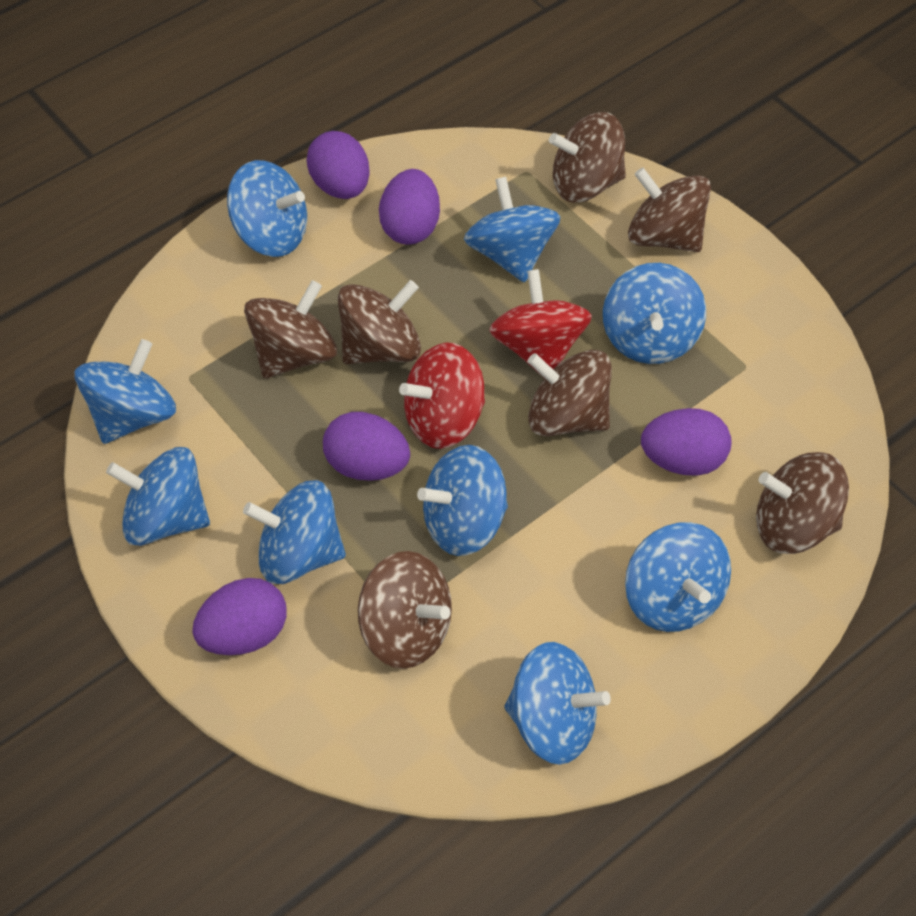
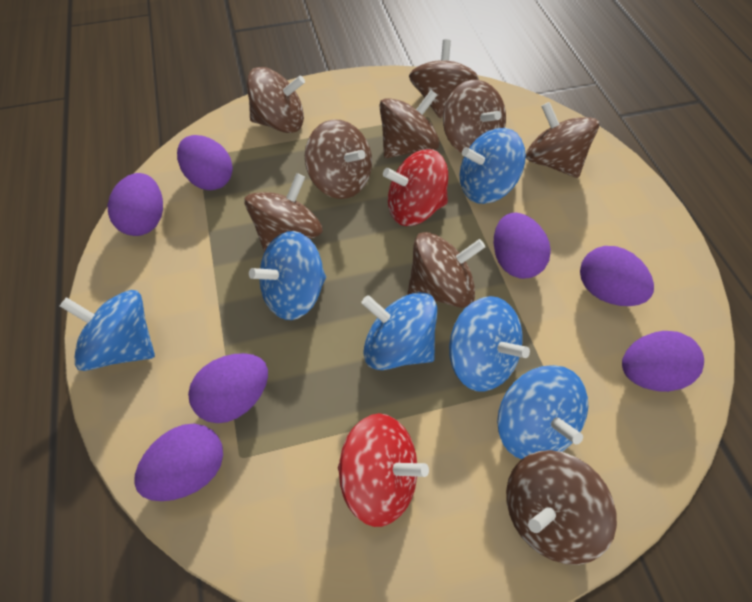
blue spinning top: 9 -> 6
brown spinning top: 7 -> 9
purple egg: 5 -> 7

